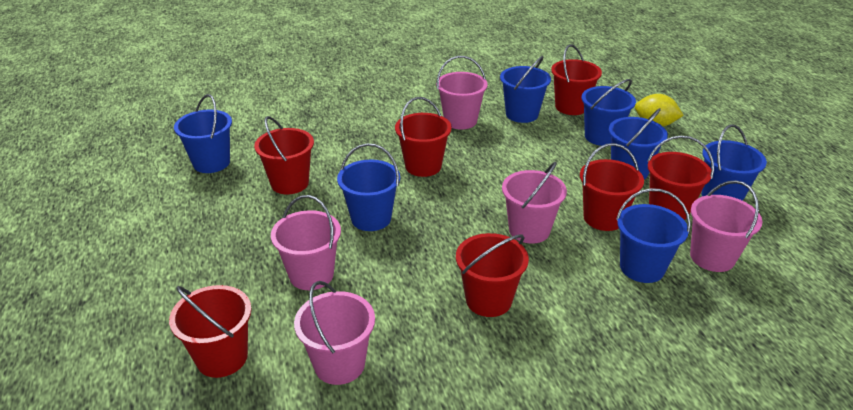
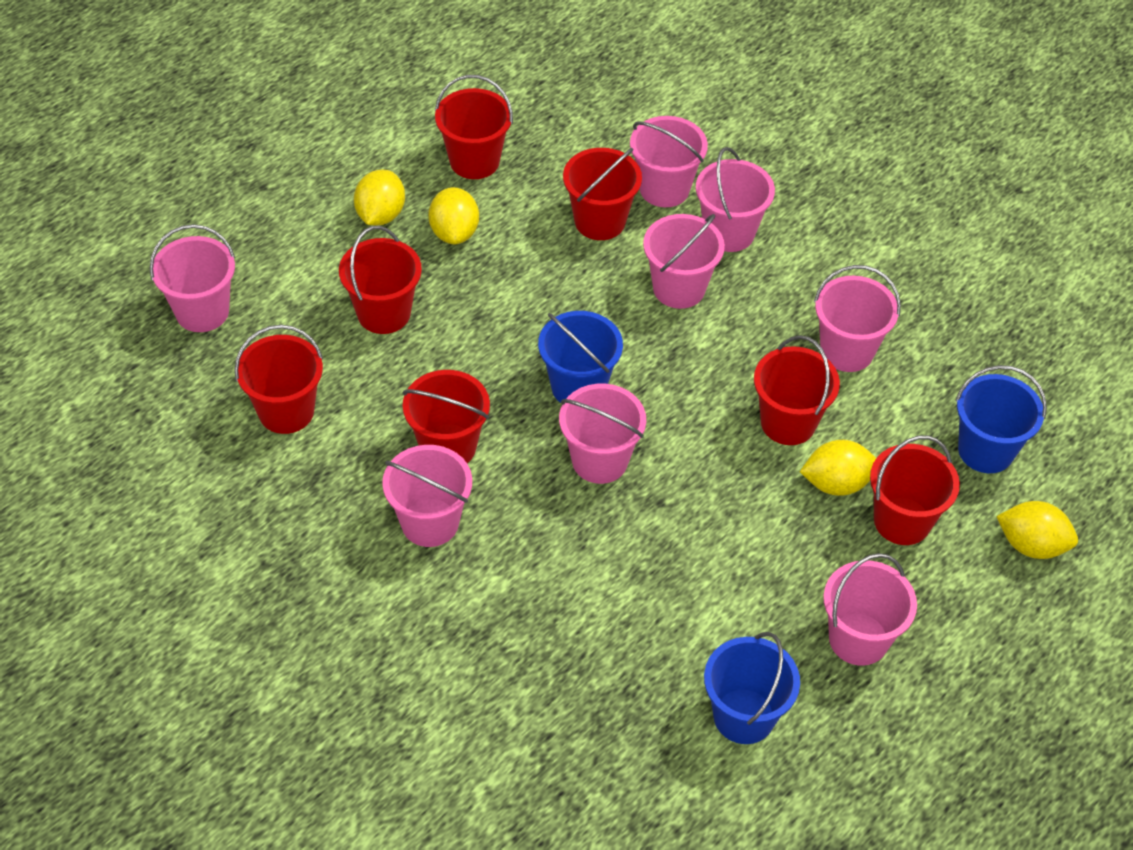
blue bucket: 7 -> 3
pink bucket: 5 -> 8
yellow lemon: 1 -> 4

